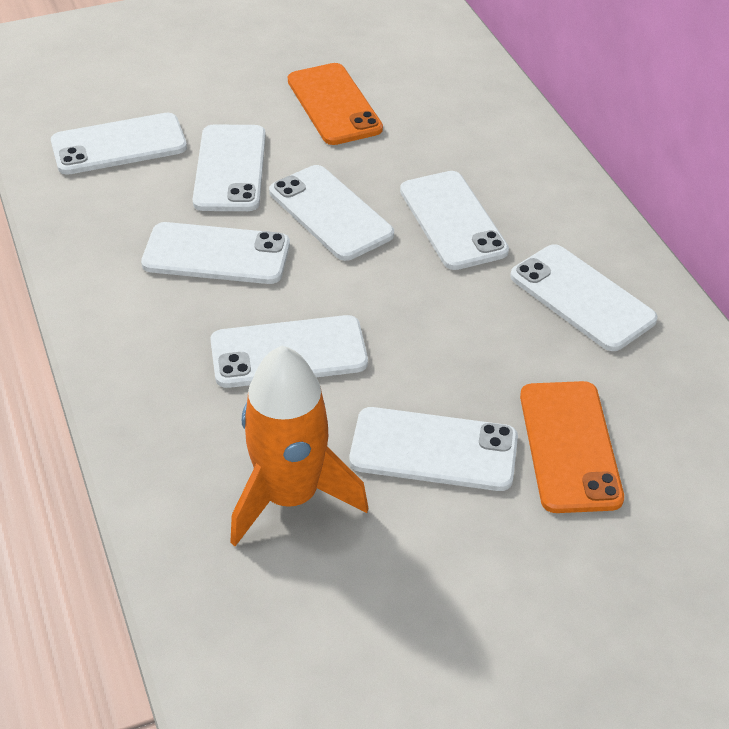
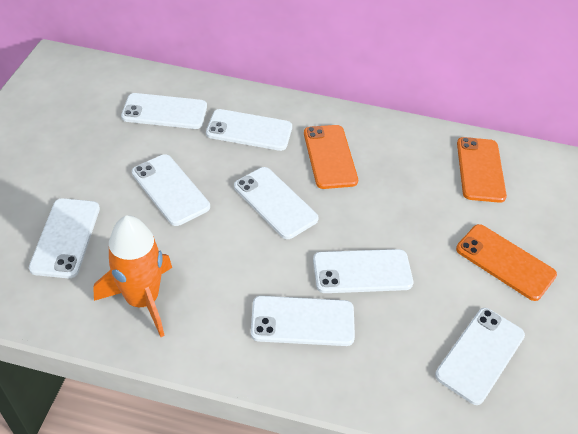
orange phone: 2 -> 3

